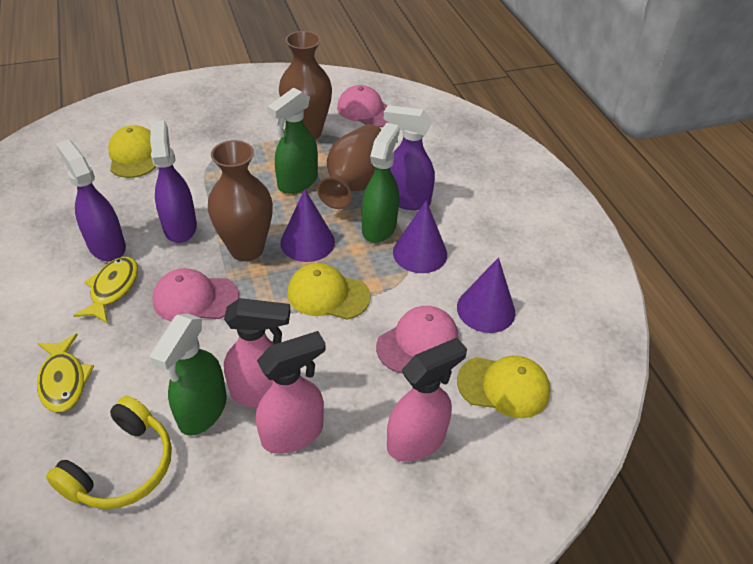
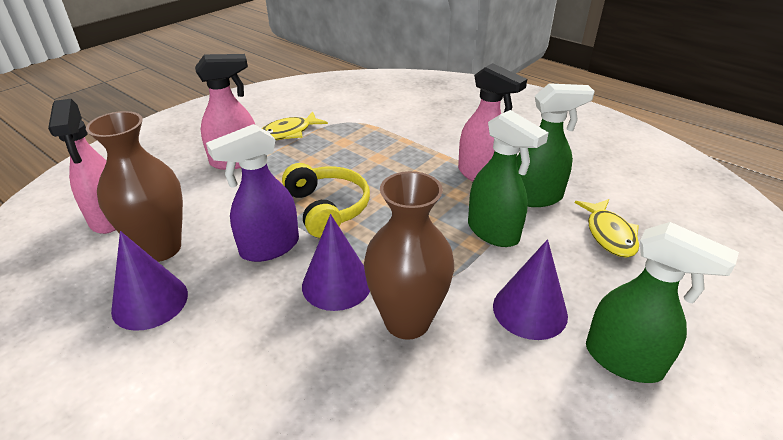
brown vase: 3 -> 2
pink cap: 3 -> 0
purple spray bottle: 3 -> 1
yellow cap: 3 -> 0

